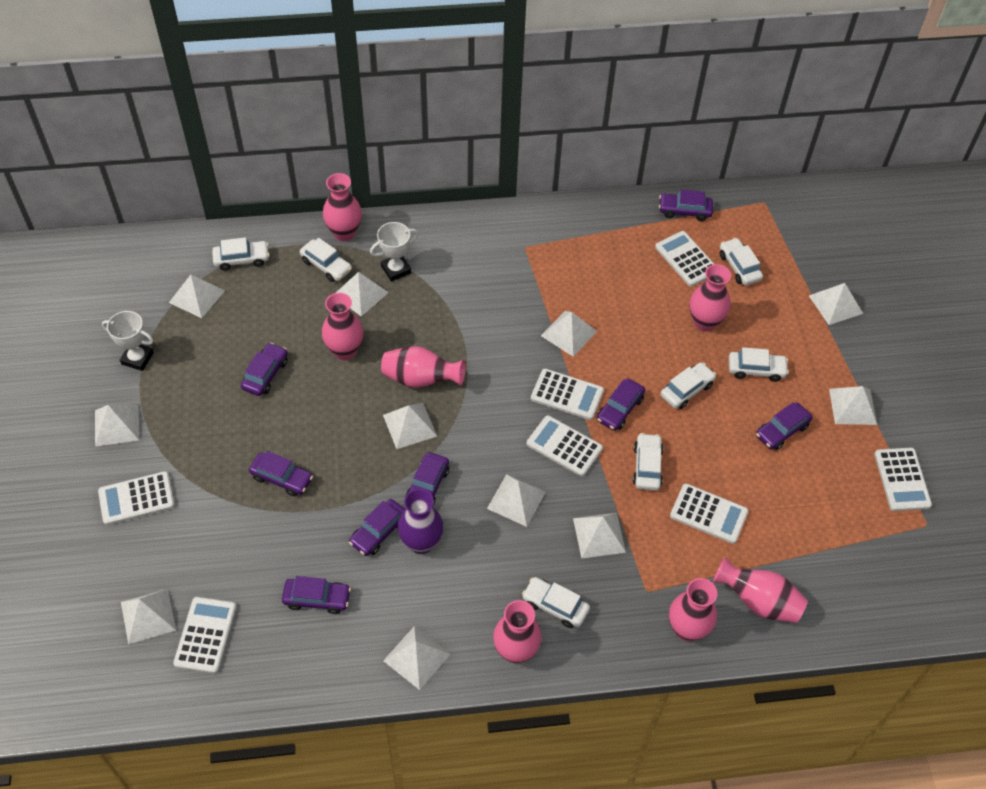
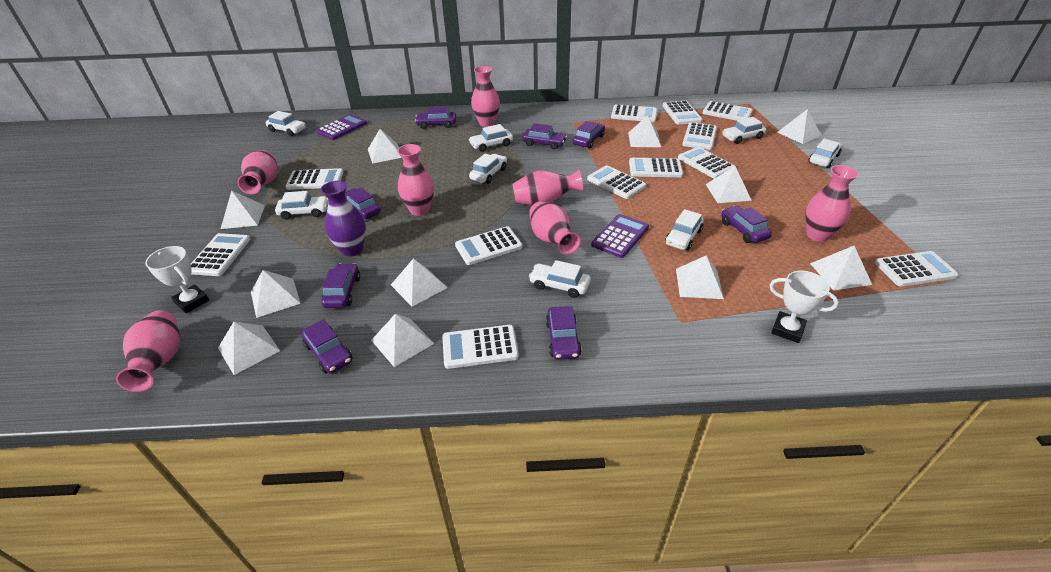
purple calculator: 0 -> 2
white calculator: 7 -> 12
white car: 7 -> 8

